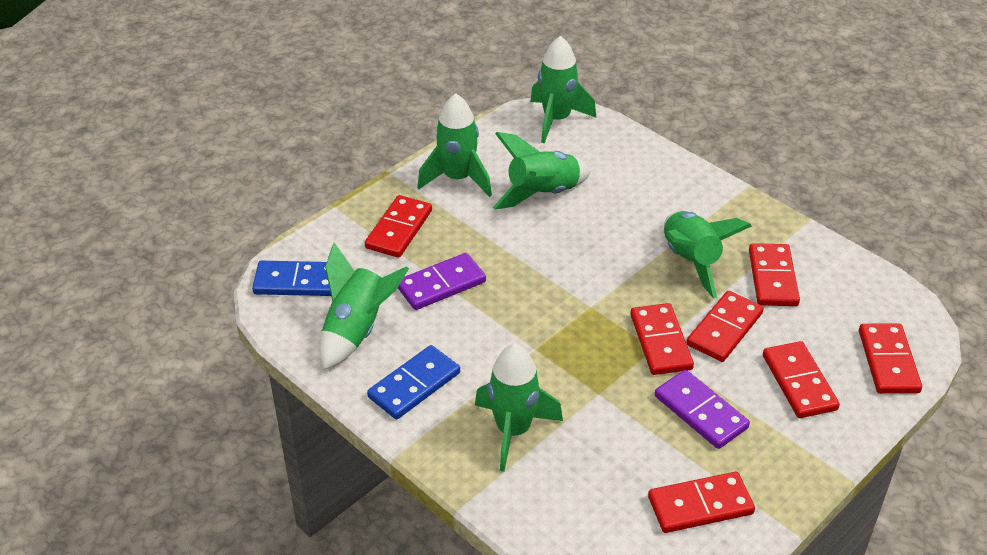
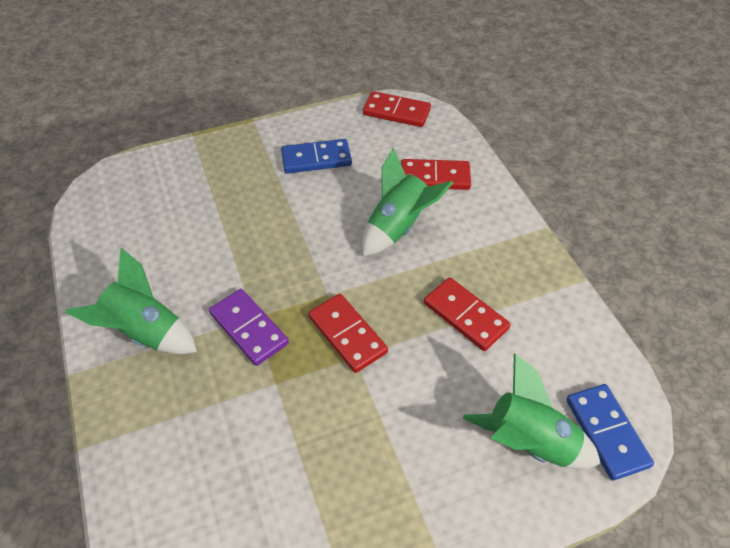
green rocket: 6 -> 3
purple domino: 2 -> 1
red domino: 7 -> 4

